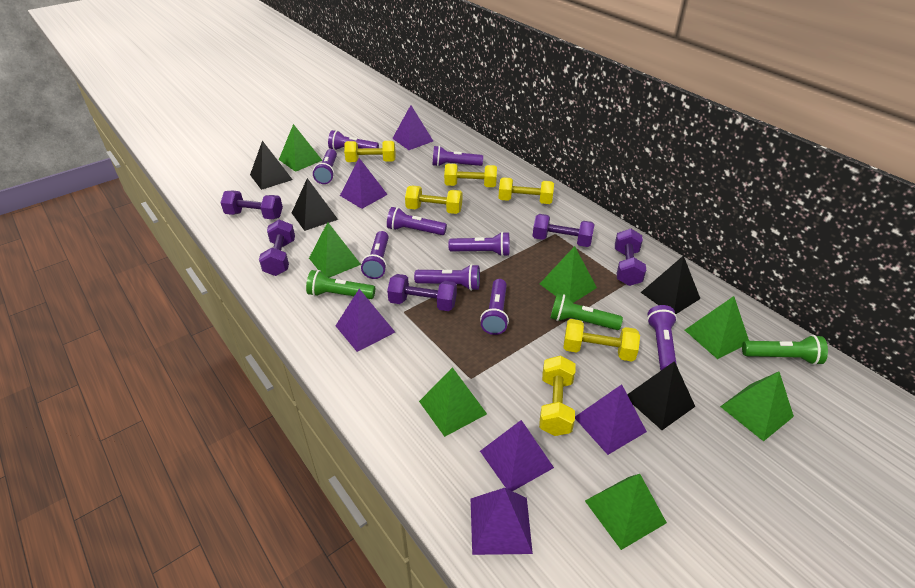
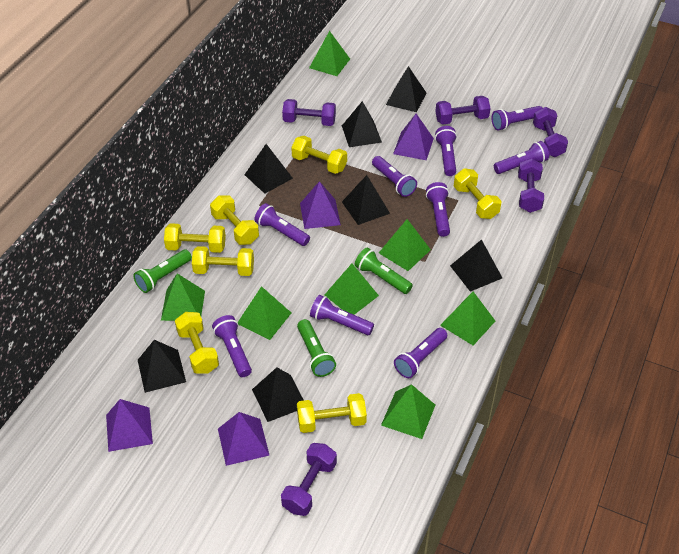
black pyramid: 4 -> 7
purple pyramid: 6 -> 4
yellow dumbbell: 6 -> 7

